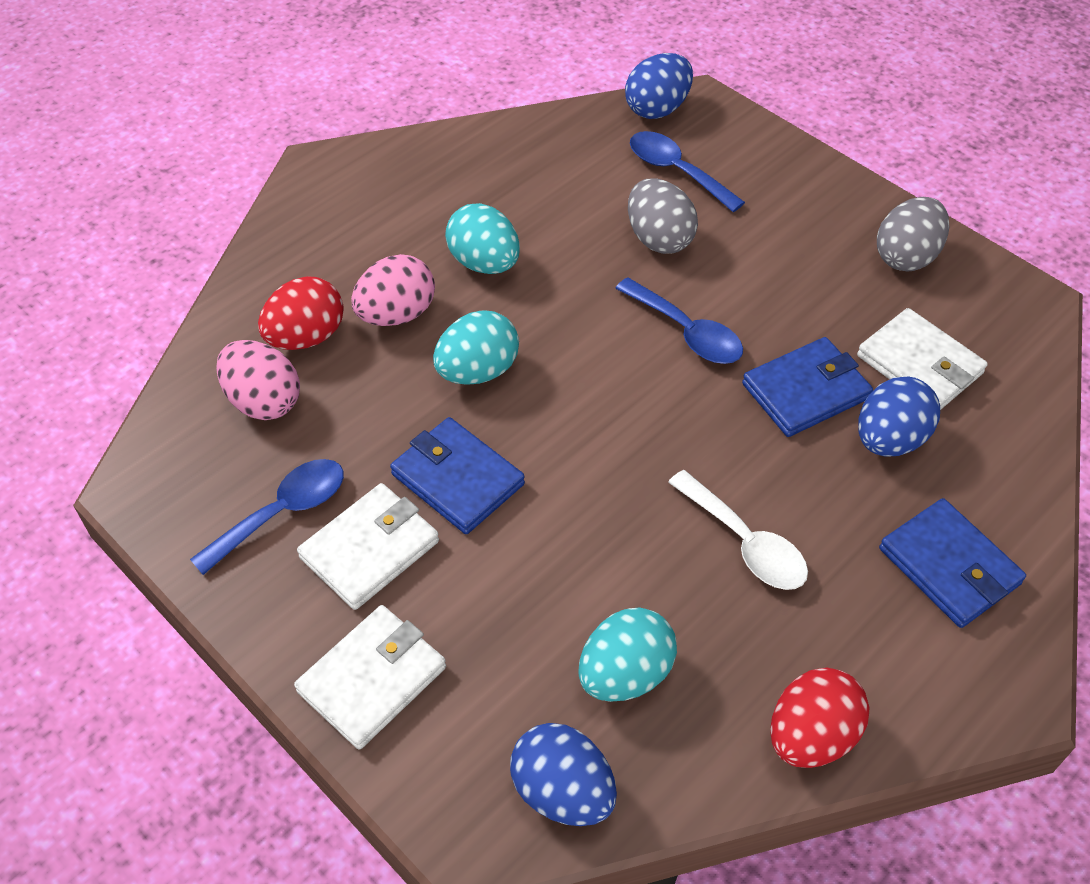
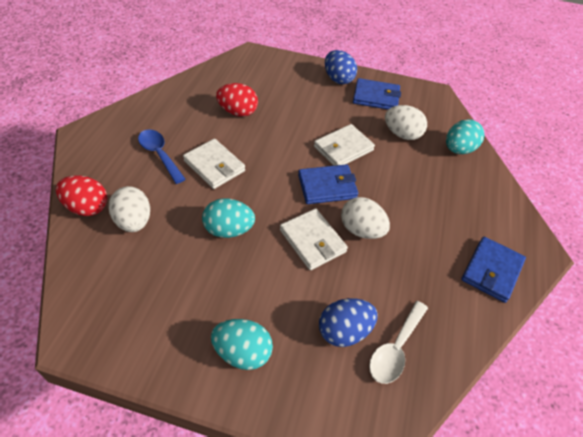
blue egg: 3 -> 2
blue spoon: 3 -> 1
grey egg: 2 -> 0
pink egg: 2 -> 0
white egg: 0 -> 3

